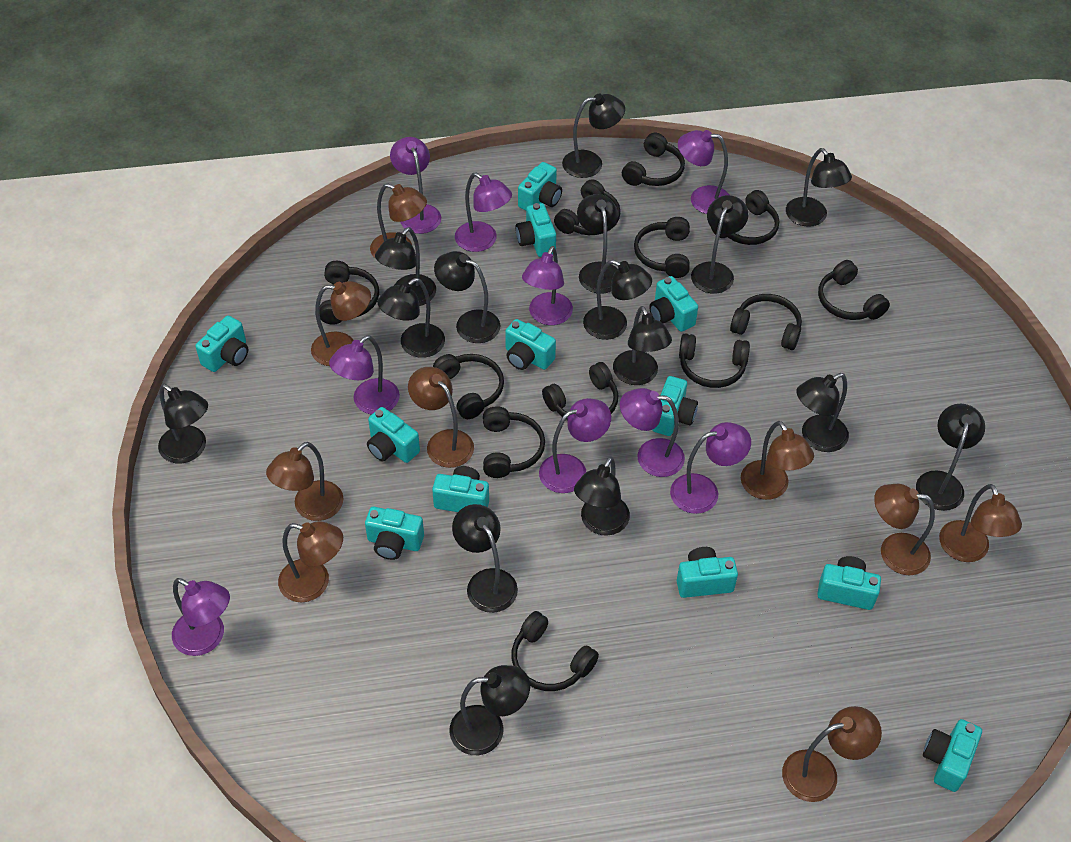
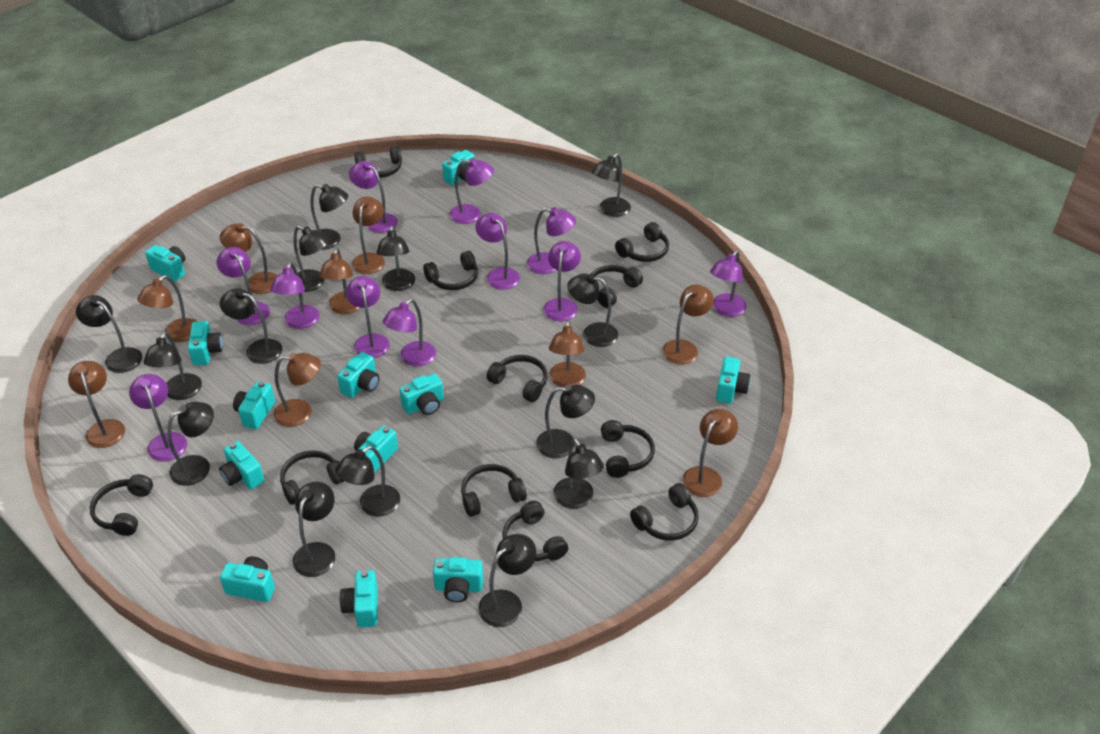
black headphones: 12 -> 11
black lamp: 15 -> 14
purple lamp: 9 -> 11

